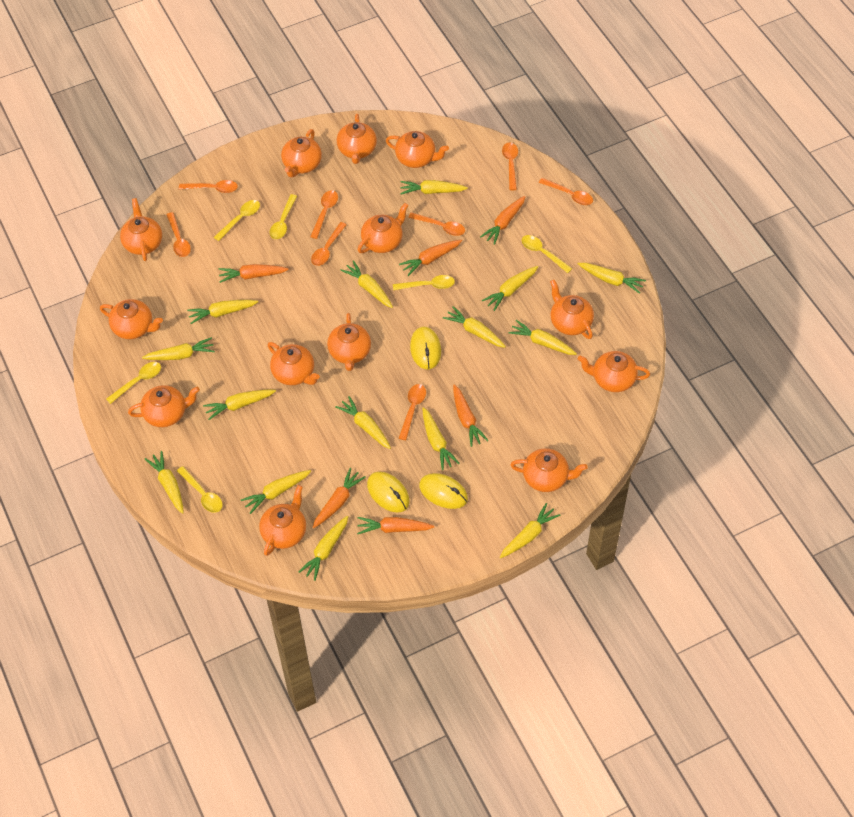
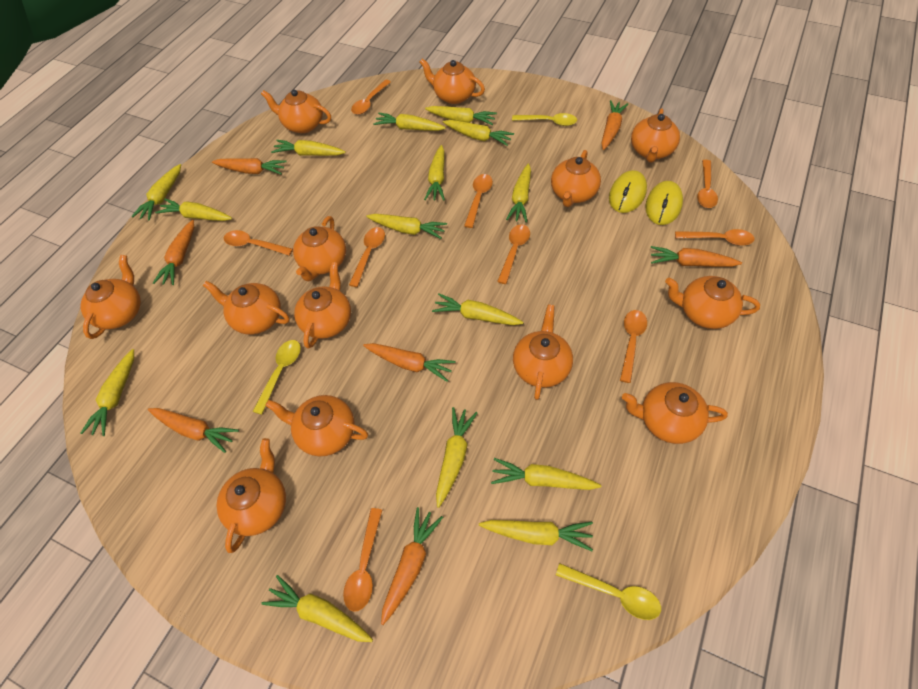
orange carrot: 6 -> 7
orange spoon: 8 -> 9
yellow mouse: 3 -> 2
yellow spoon: 6 -> 3

